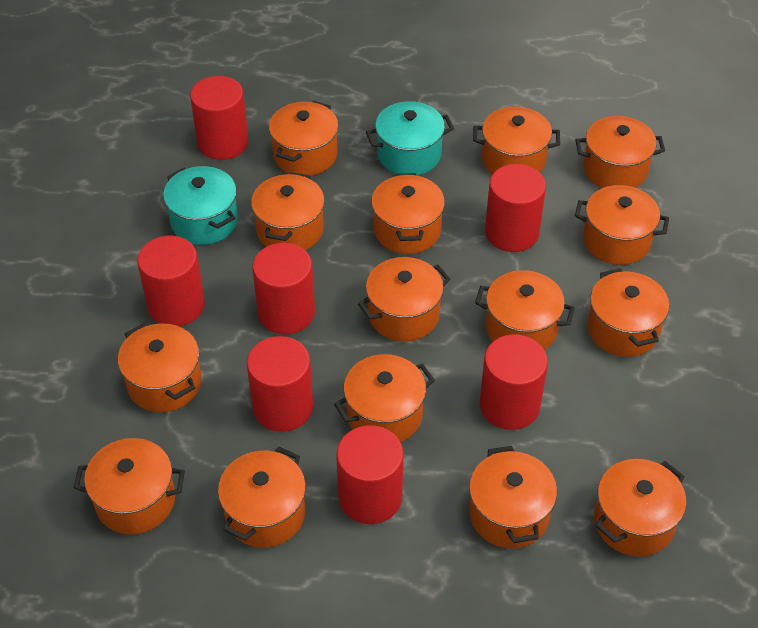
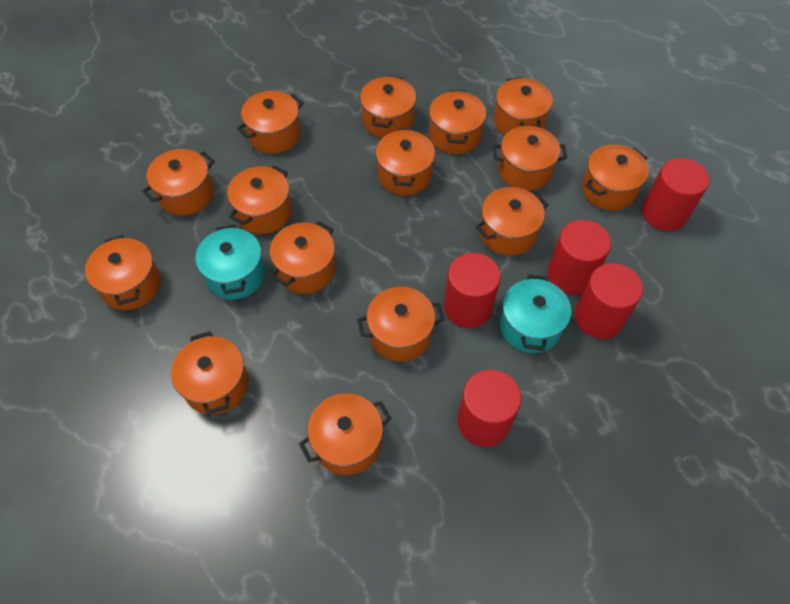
red cylinder: 7 -> 5

